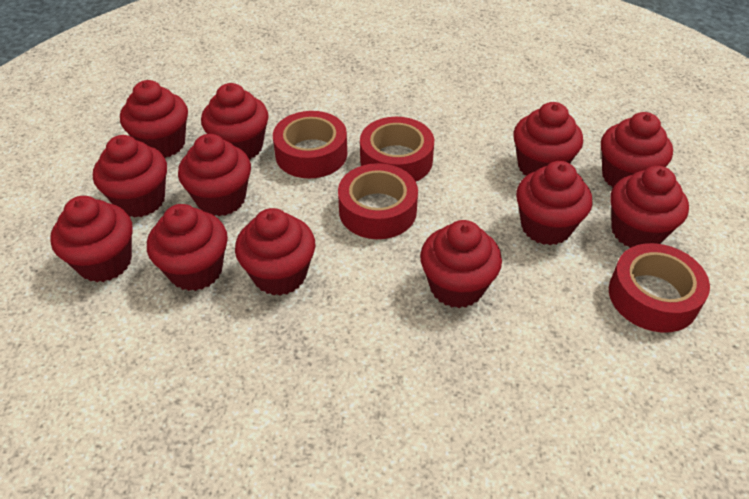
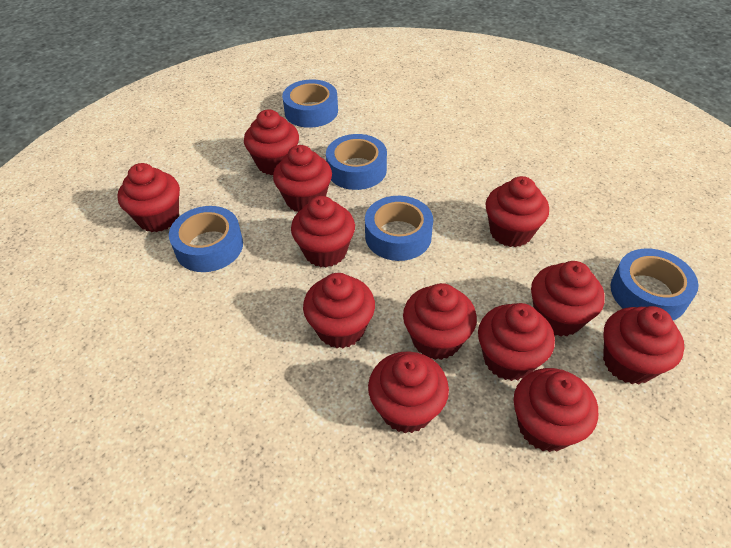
blue tape: 0 -> 5
red tape: 4 -> 0

